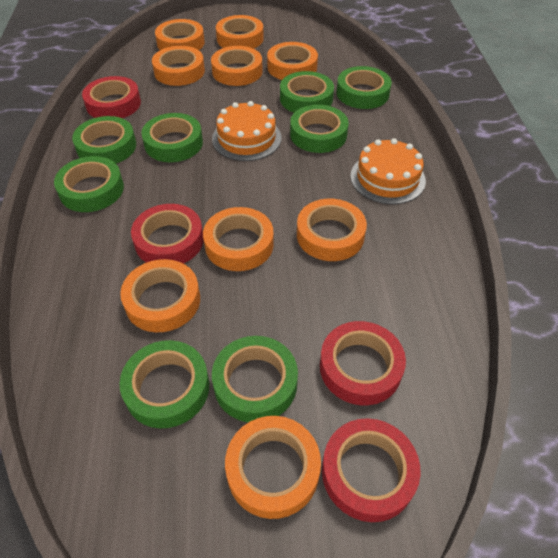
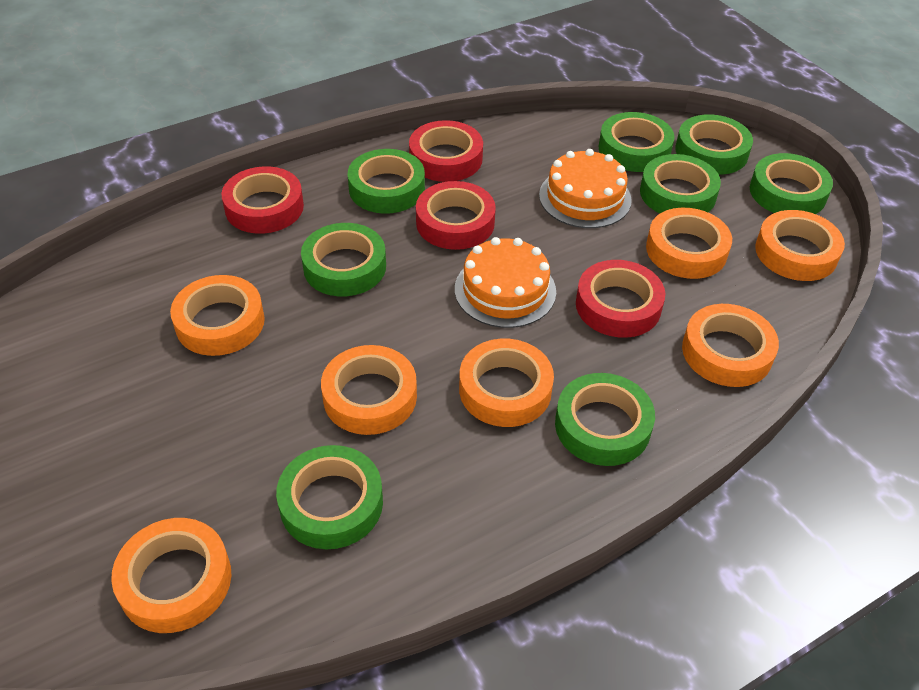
orange tape: 9 -> 7

